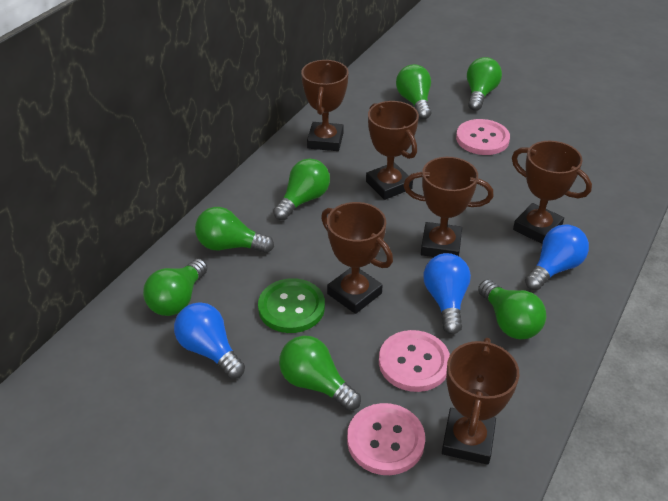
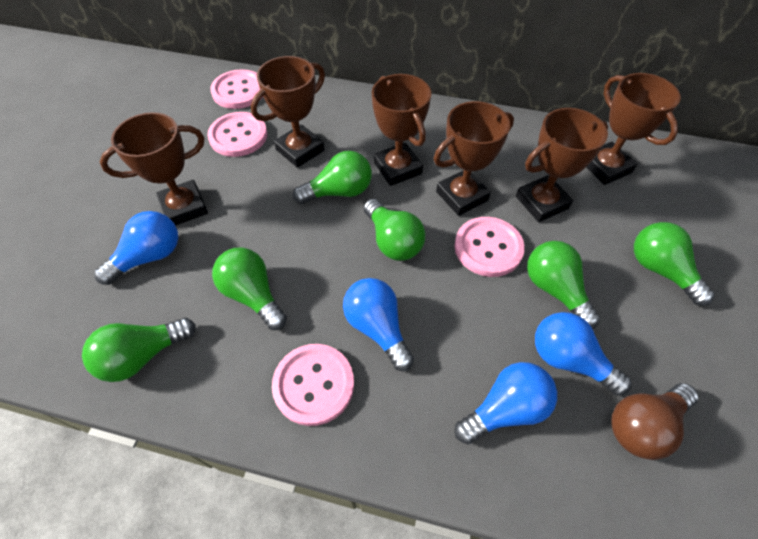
blue light bulb: 3 -> 4
brown light bulb: 0 -> 1
green button: 1 -> 0
green light bulb: 7 -> 6
pink button: 3 -> 4

